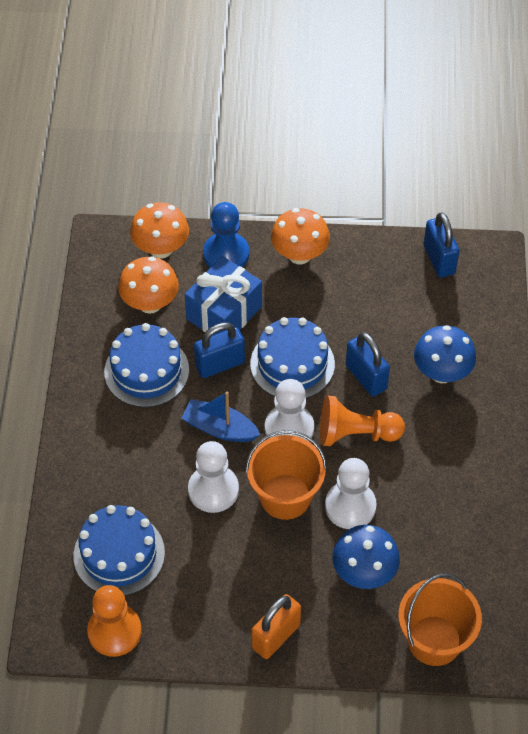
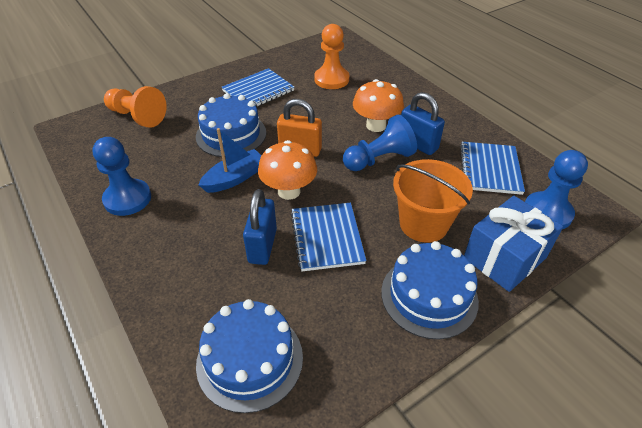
blue mushroom: 2 -> 0
blue notebook: 0 -> 3
blue padlock: 3 -> 2
blue pawn: 1 -> 3
orange bucket: 2 -> 1
orange mushroom: 3 -> 2
white pawn: 3 -> 0

